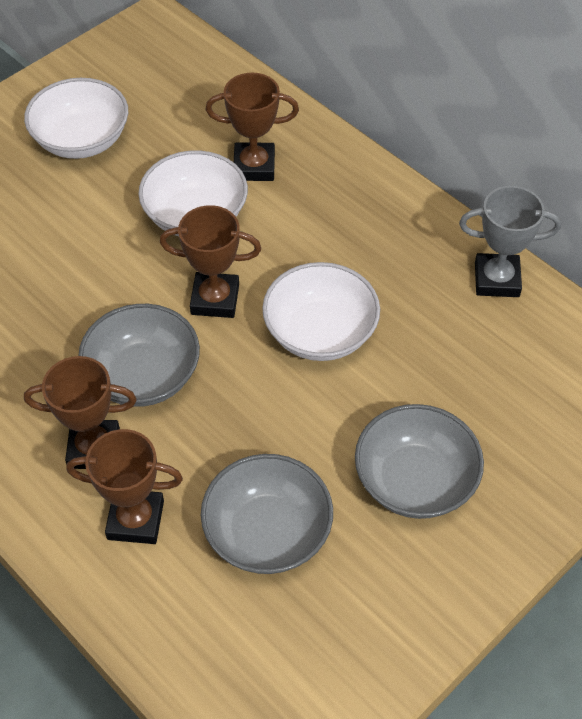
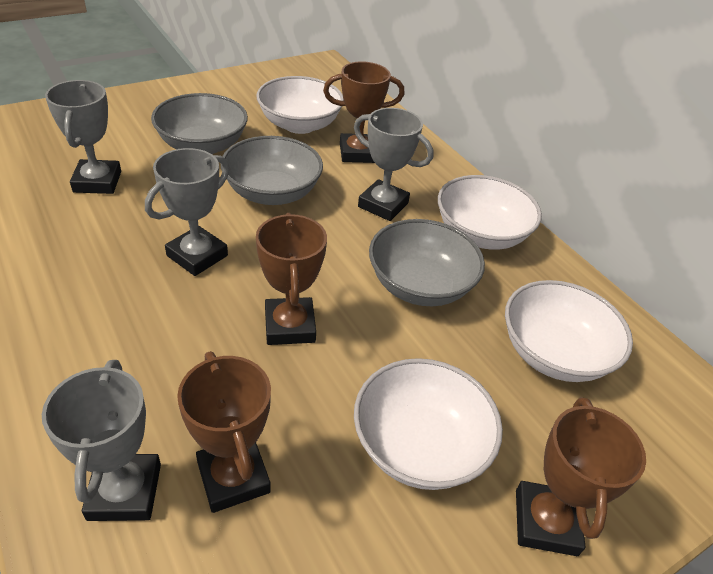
grey trophy: 1 -> 4
white bowl: 3 -> 4

